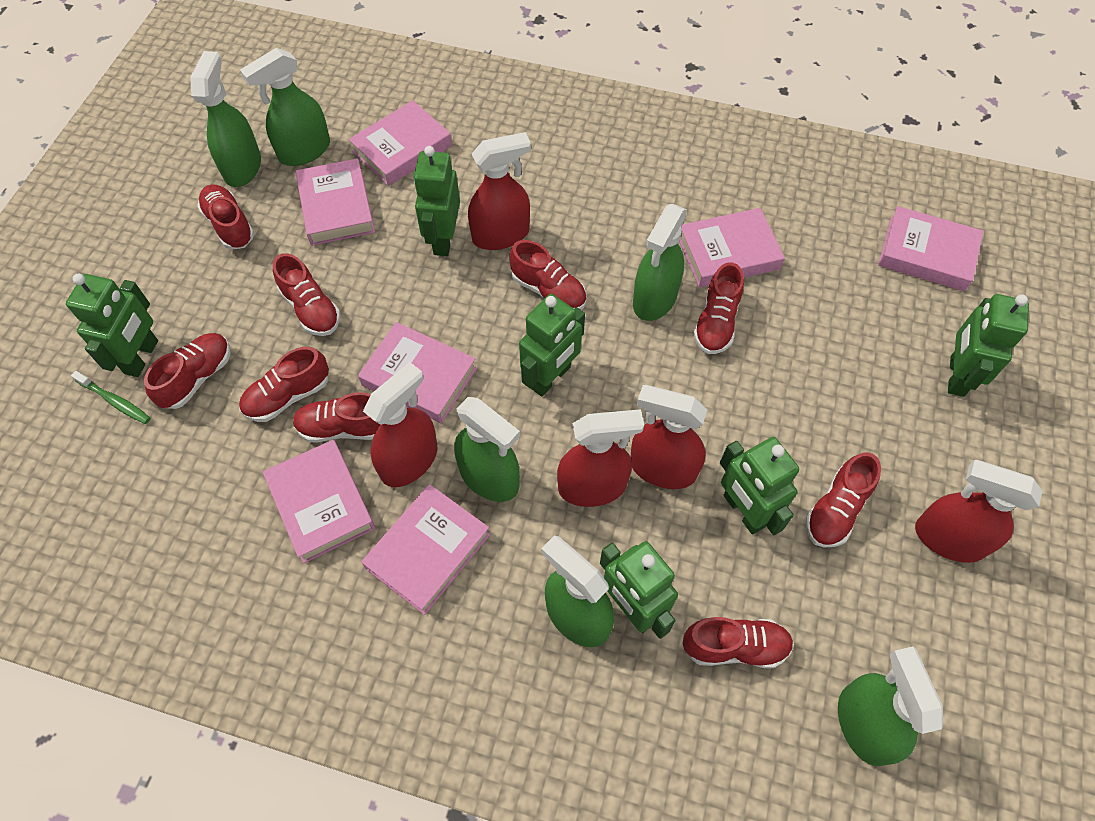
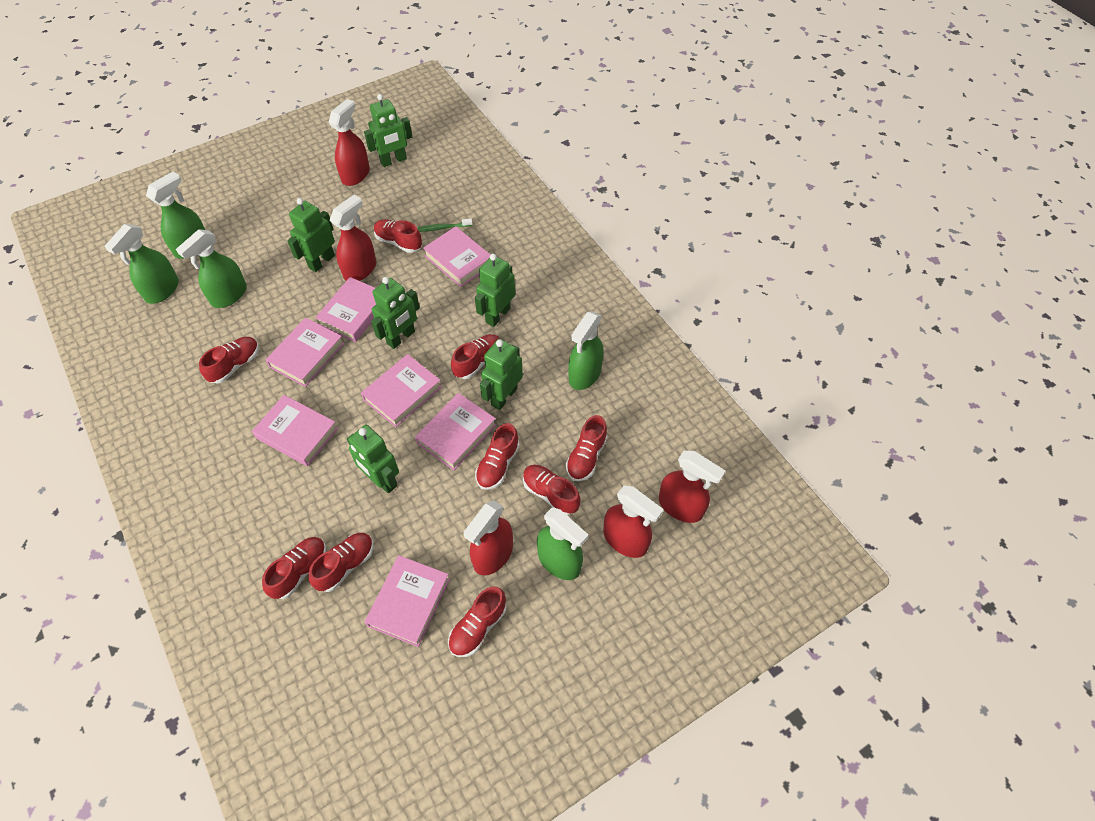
green spray bottle: 6 -> 5

